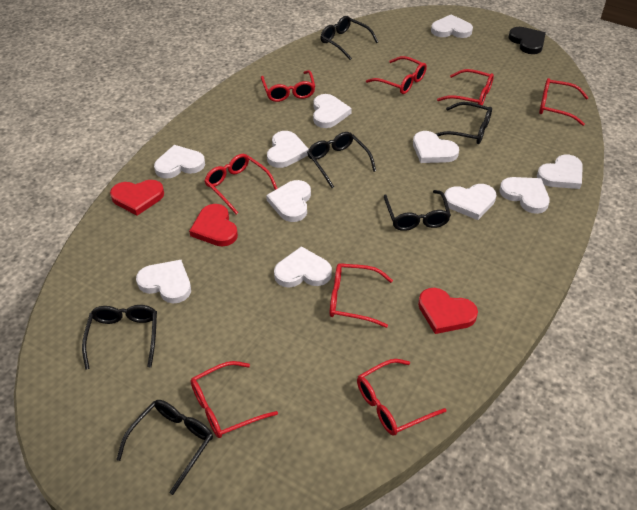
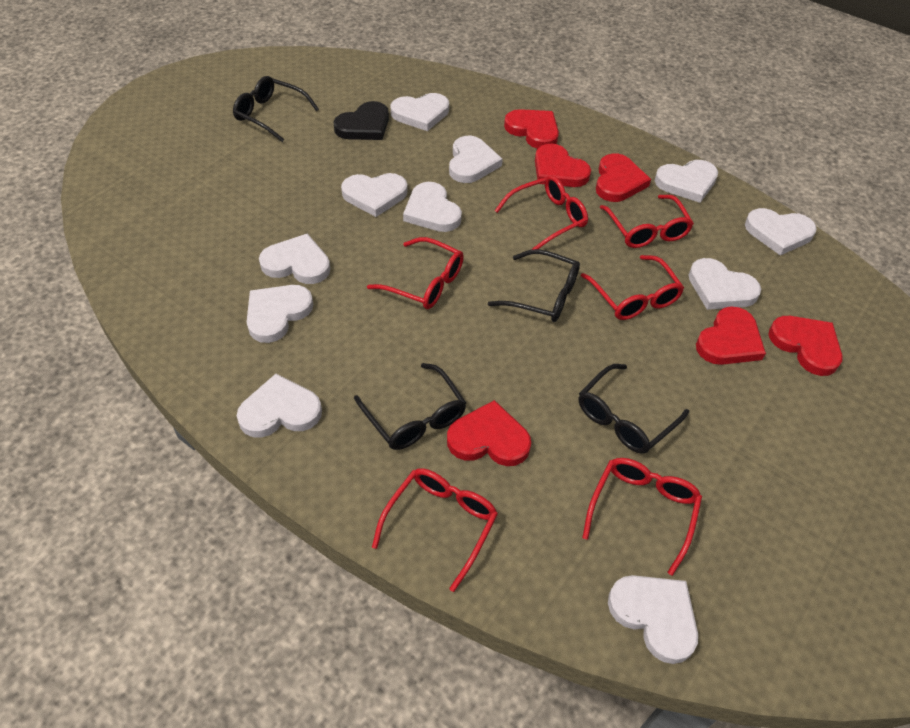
black glasses: 6 -> 4
red glasses: 8 -> 6
red heart: 3 -> 6

